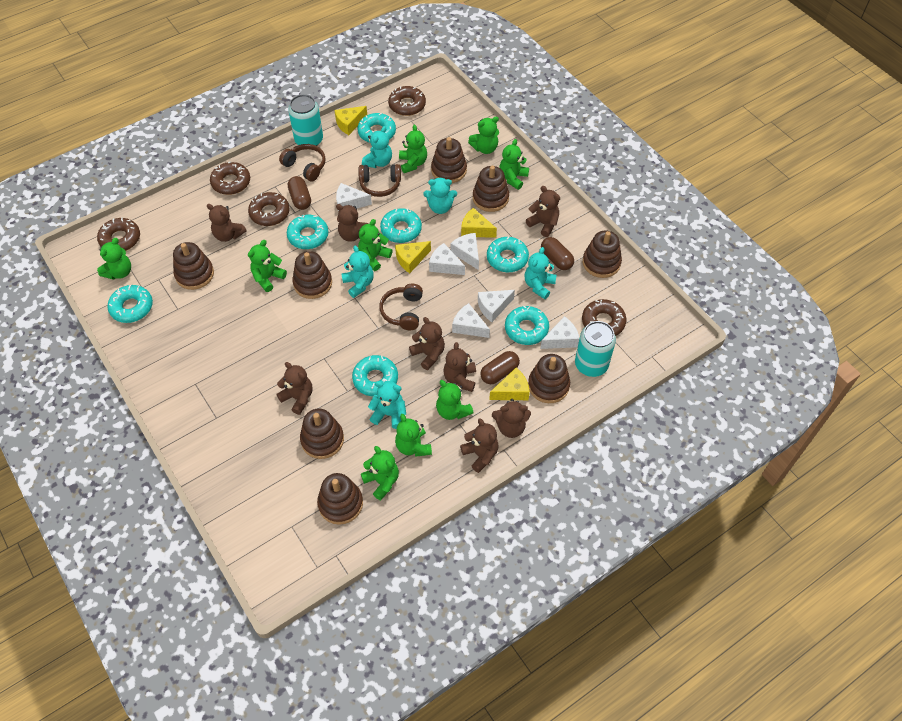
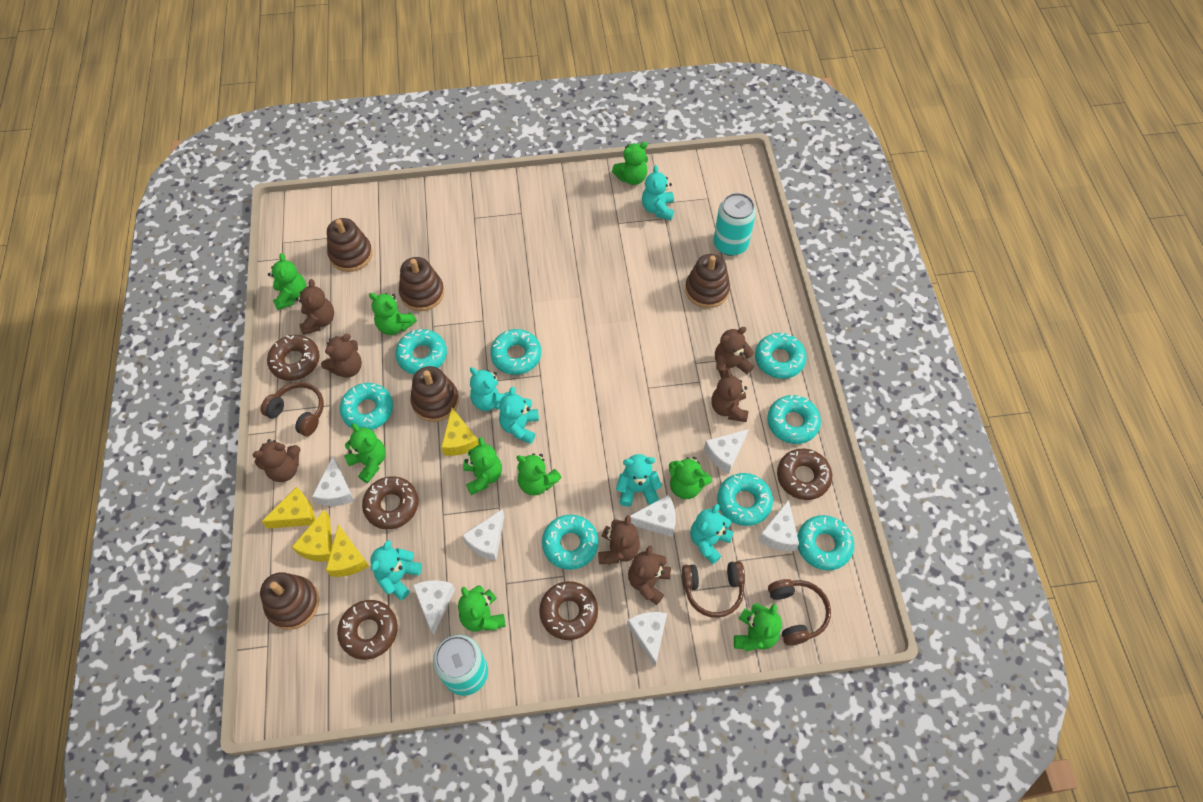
brown capsule: 3 -> 0
brown stacking toy: 8 -> 5
brown teddy bear: 8 -> 7
turquoise donut: 7 -> 8
turquoise teddy bear: 5 -> 6
white cheese: 6 -> 7

